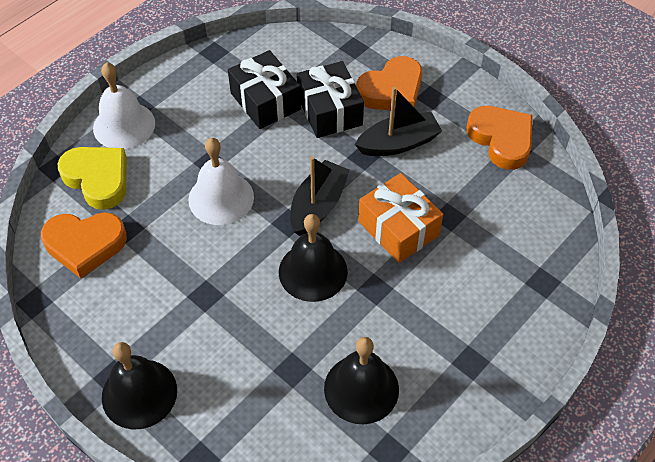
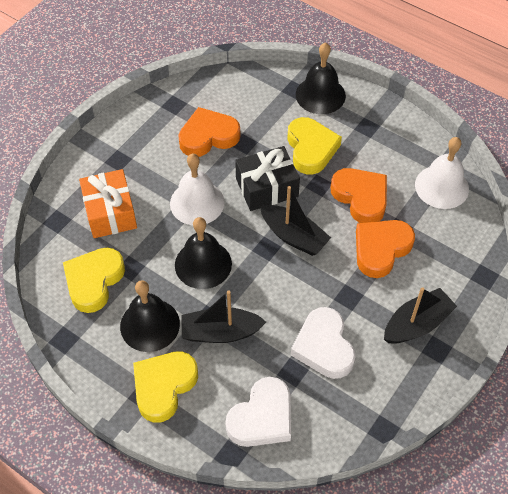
black boat: 2 -> 3
black gift: 2 -> 1
white heart: 0 -> 2
yellow heart: 1 -> 3

